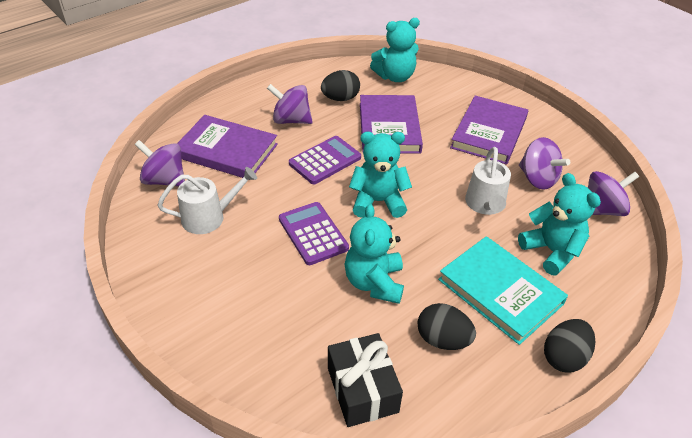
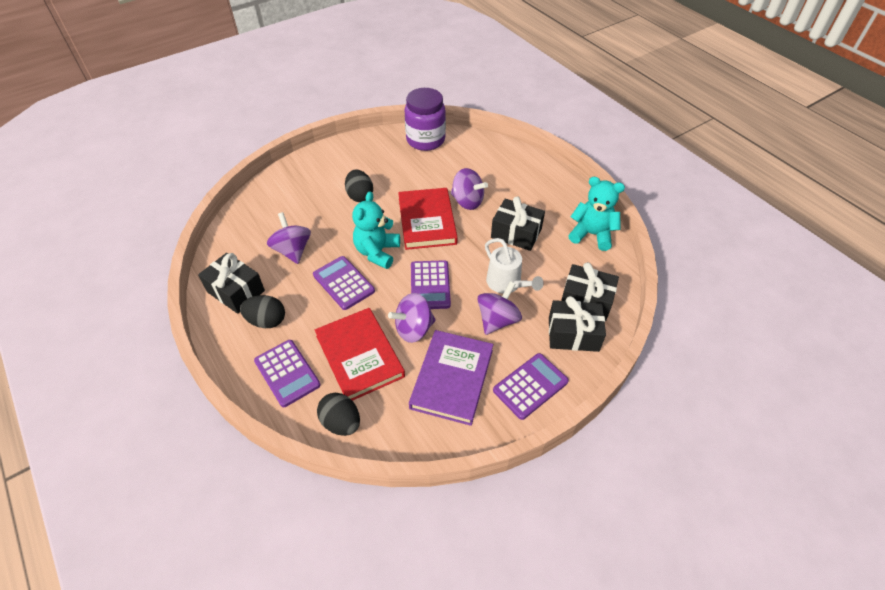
black gift: 1 -> 4
purple book: 3 -> 1
purple calculator: 2 -> 4
purple jar: 0 -> 1
red book: 0 -> 2
turquoise book: 1 -> 0
turquoise teddy bear: 4 -> 2
white watering can: 2 -> 1

